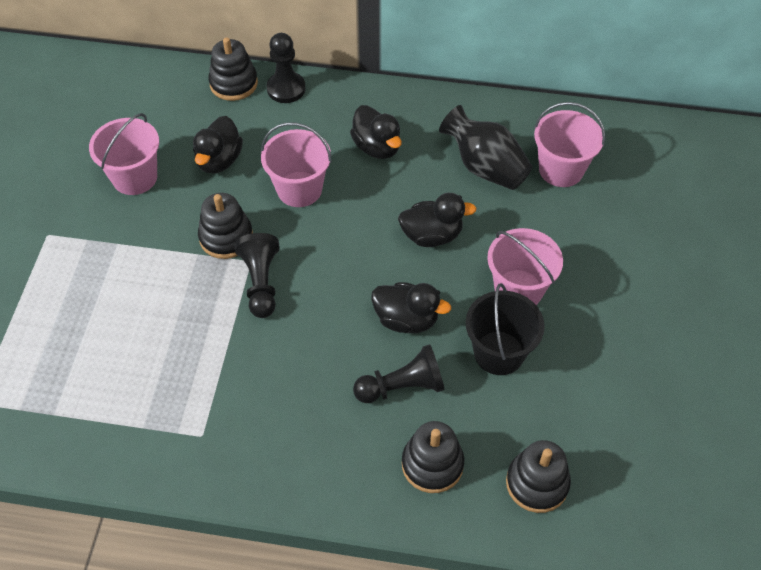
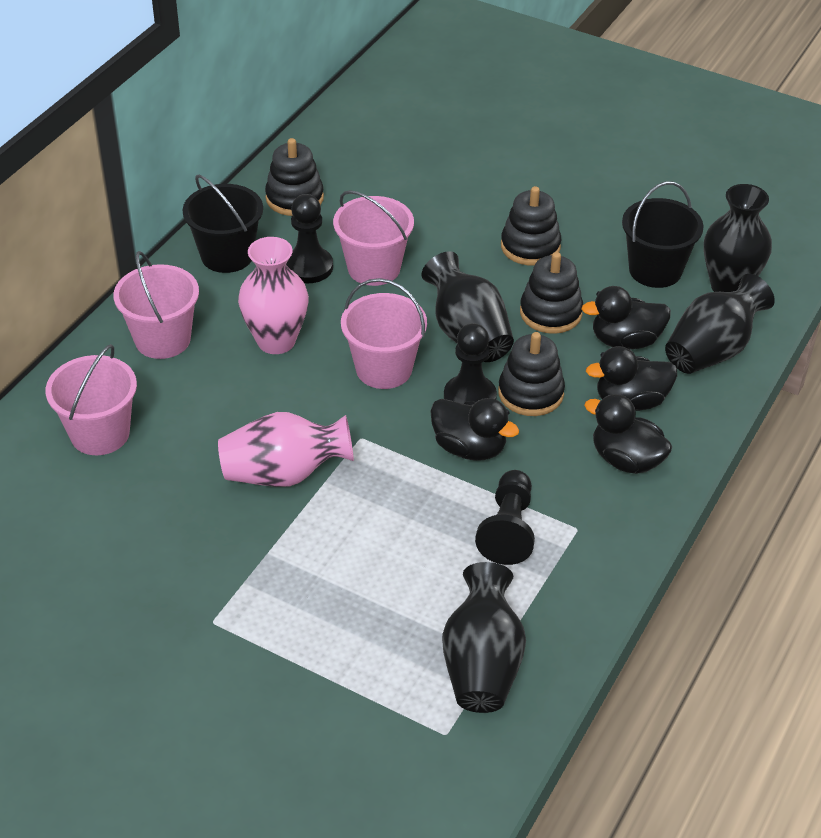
black bucket: 1 -> 2
black vase: 1 -> 4
pink vase: 0 -> 2

